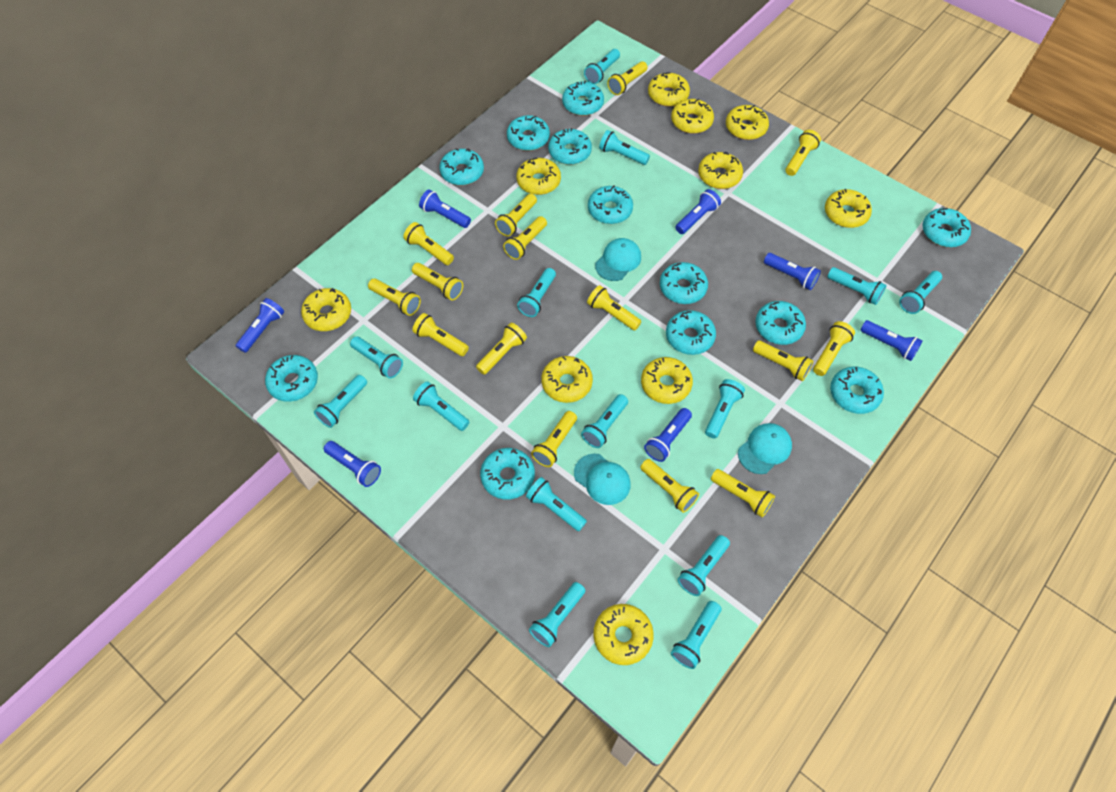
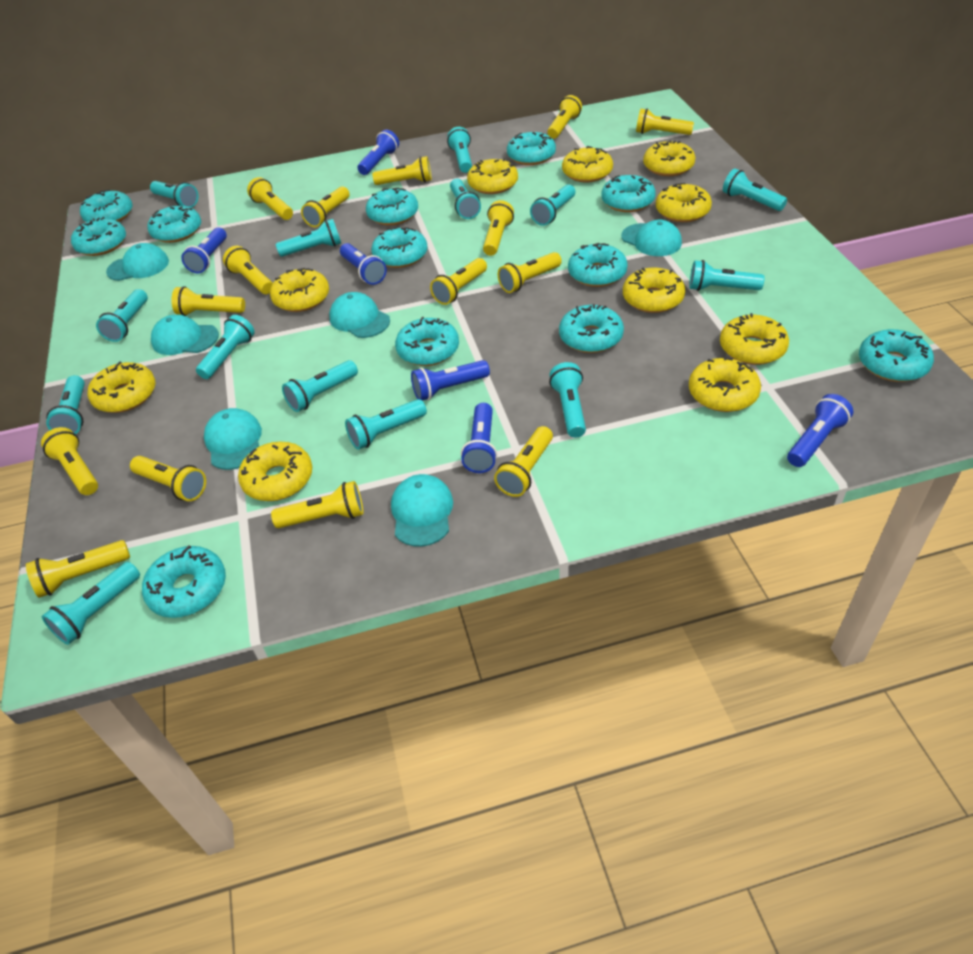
blue flashlight: 7 -> 6
turquoise cap: 3 -> 6

